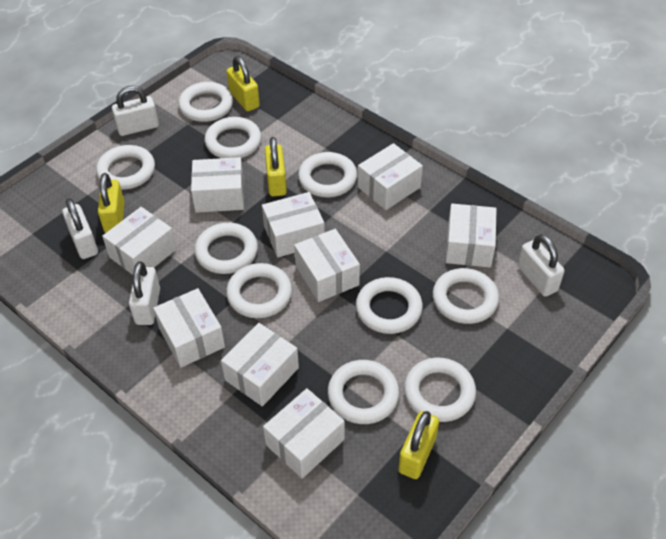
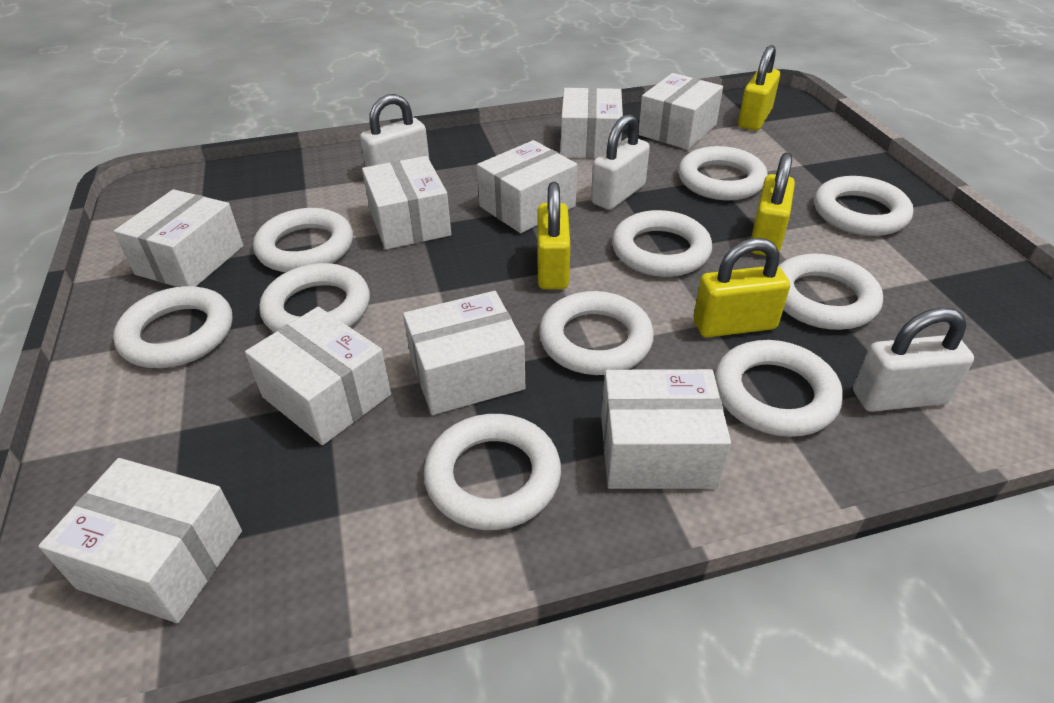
white padlock: 4 -> 3

